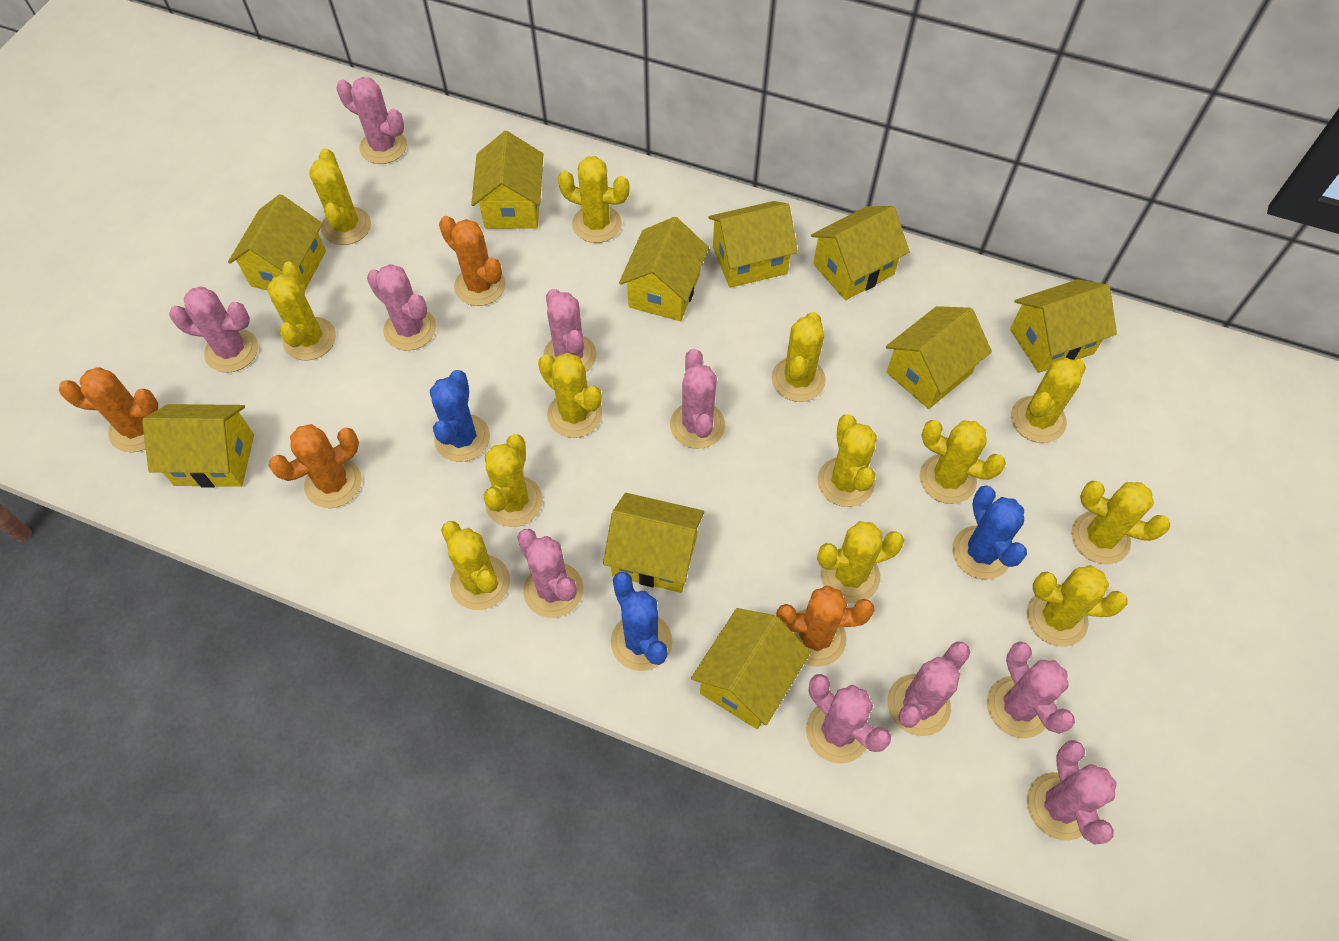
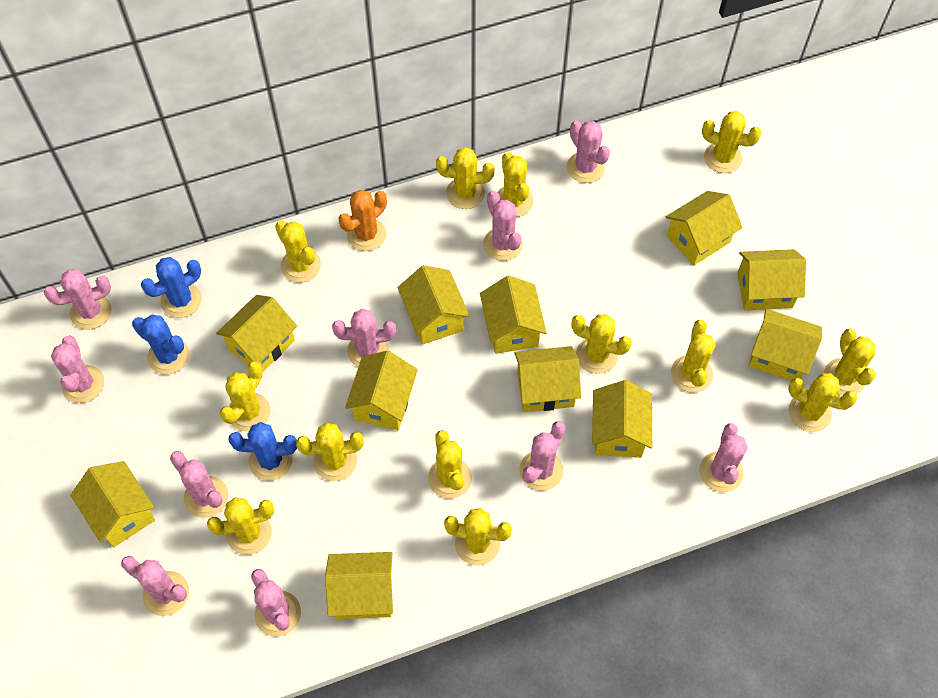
orange cactus: 4 -> 1
yellow house: 10 -> 11

